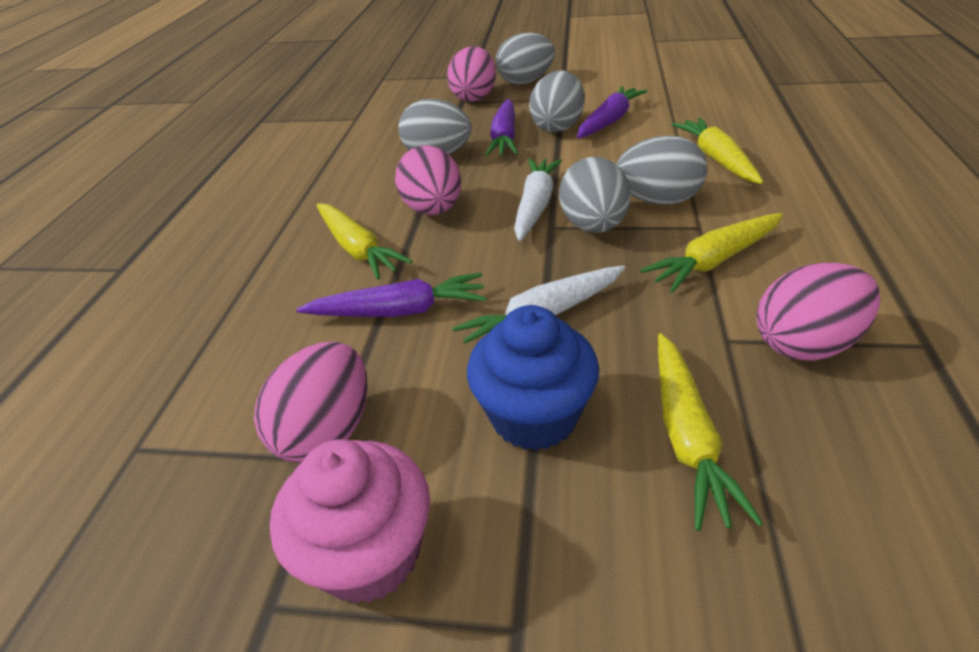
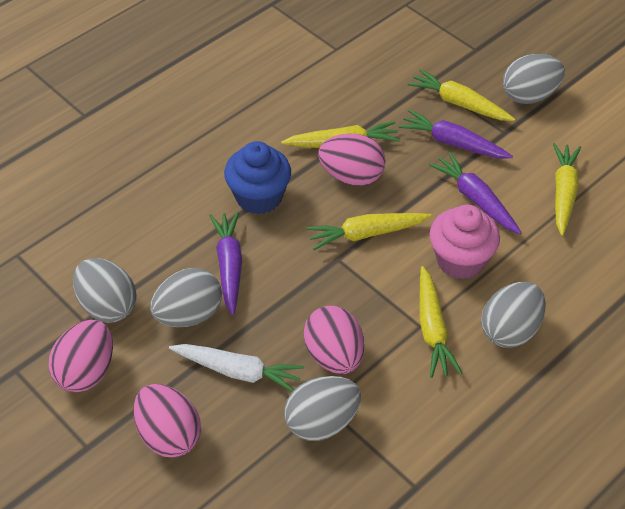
white carrot: 2 -> 1
yellow carrot: 4 -> 5

